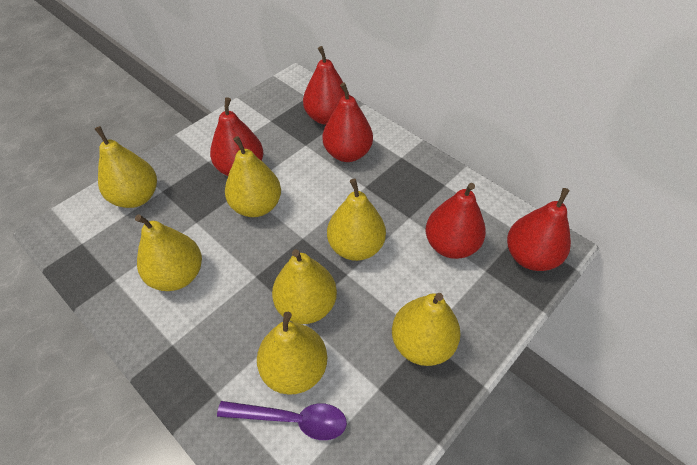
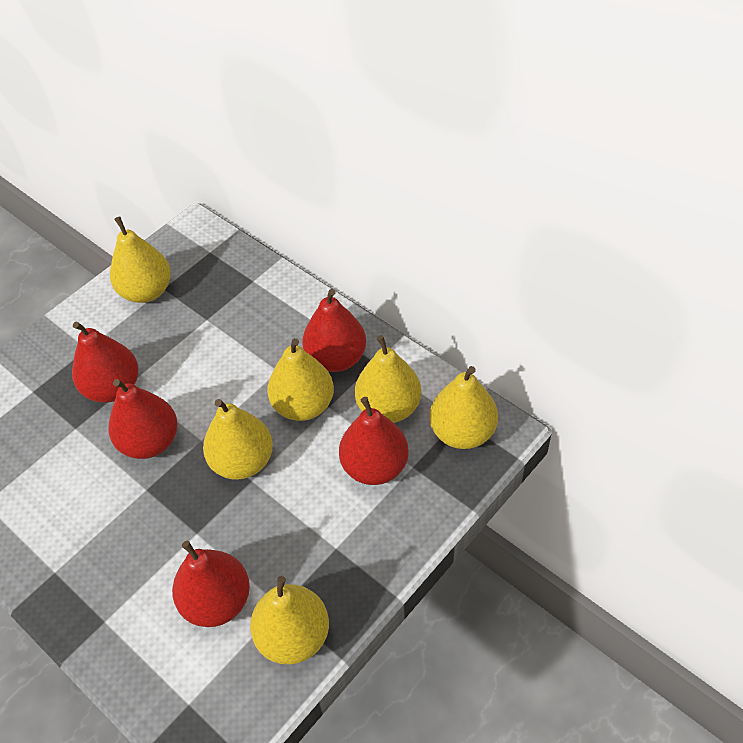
purple spoon: 1 -> 0
yellow pear: 7 -> 6

